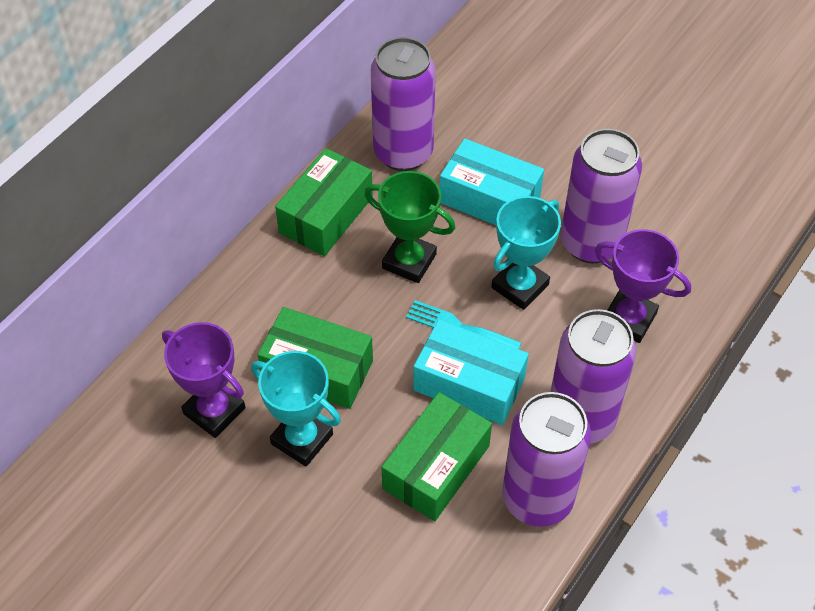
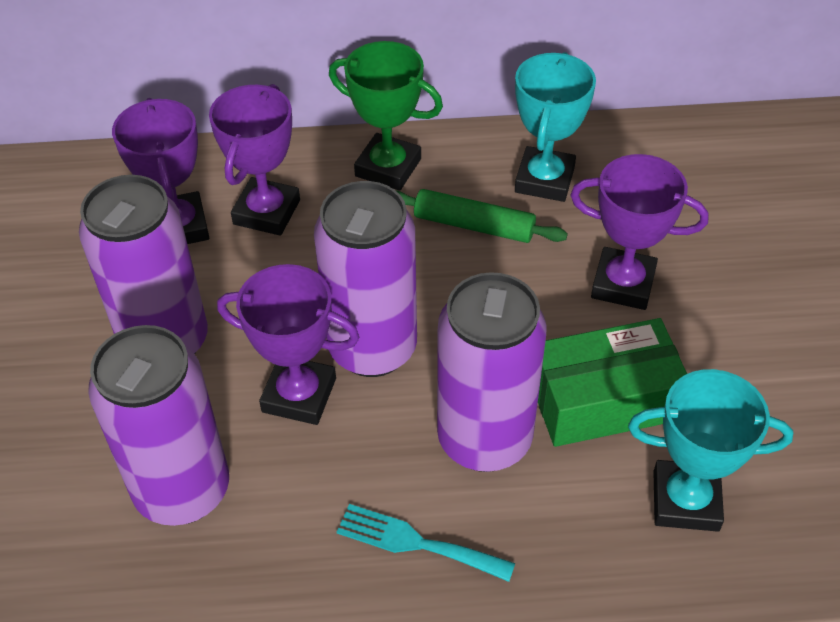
green box: 3 -> 1
green rolling pin: 0 -> 1
purple trophy: 2 -> 4
turquoise box: 2 -> 0

